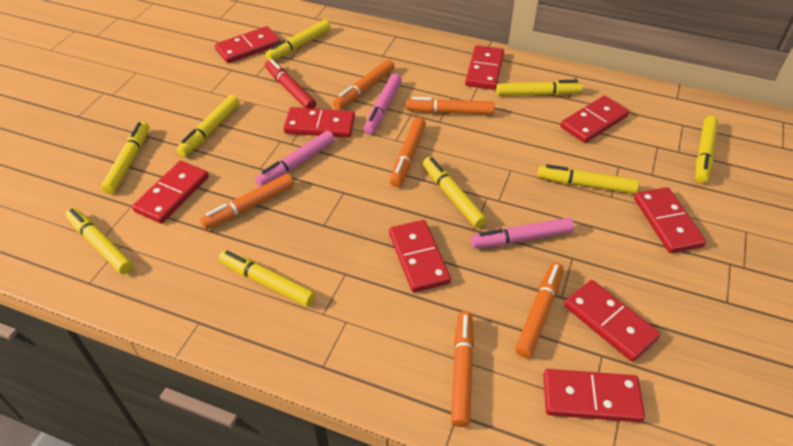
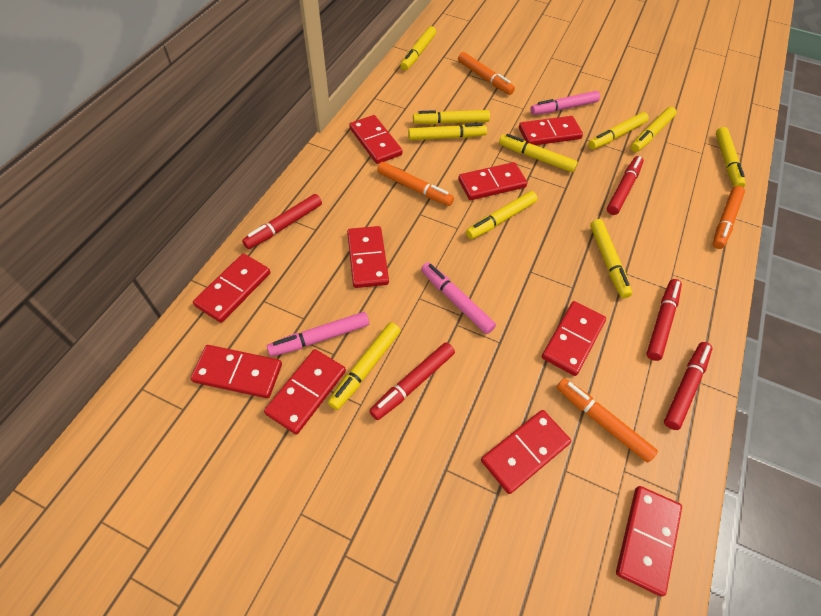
orange marker: 6 -> 4
red domino: 9 -> 10
red marker: 1 -> 5
yellow marker: 9 -> 10

